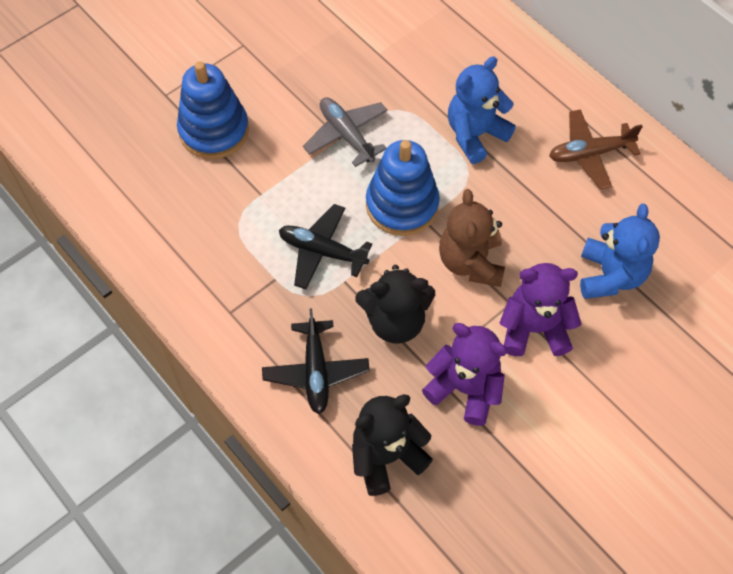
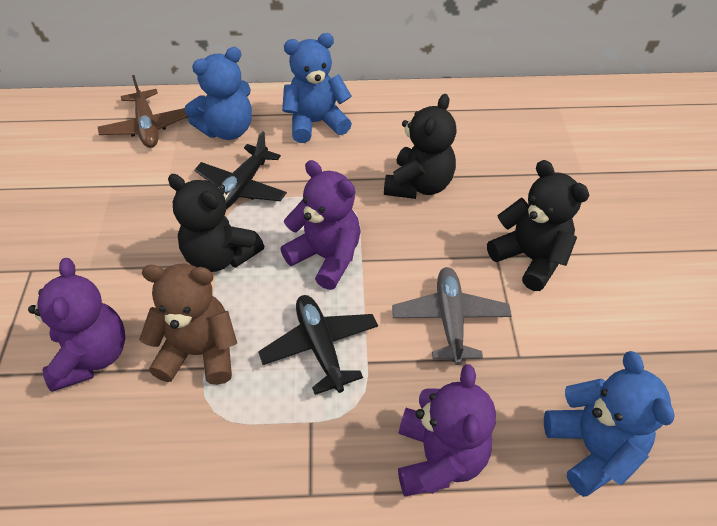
black teddy bear: 2 -> 3
blue stacking toy: 2 -> 0
blue teddy bear: 2 -> 3
purple teddy bear: 2 -> 3

